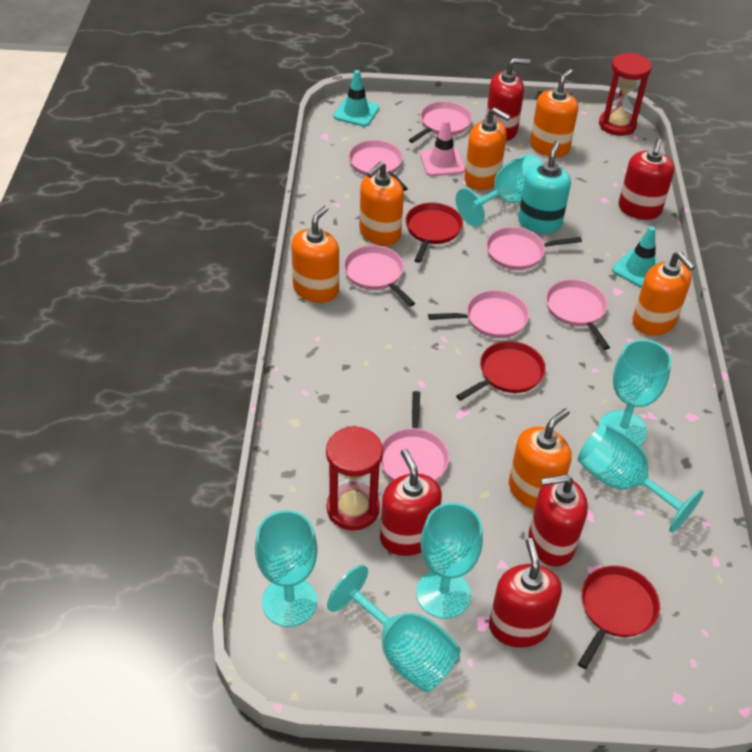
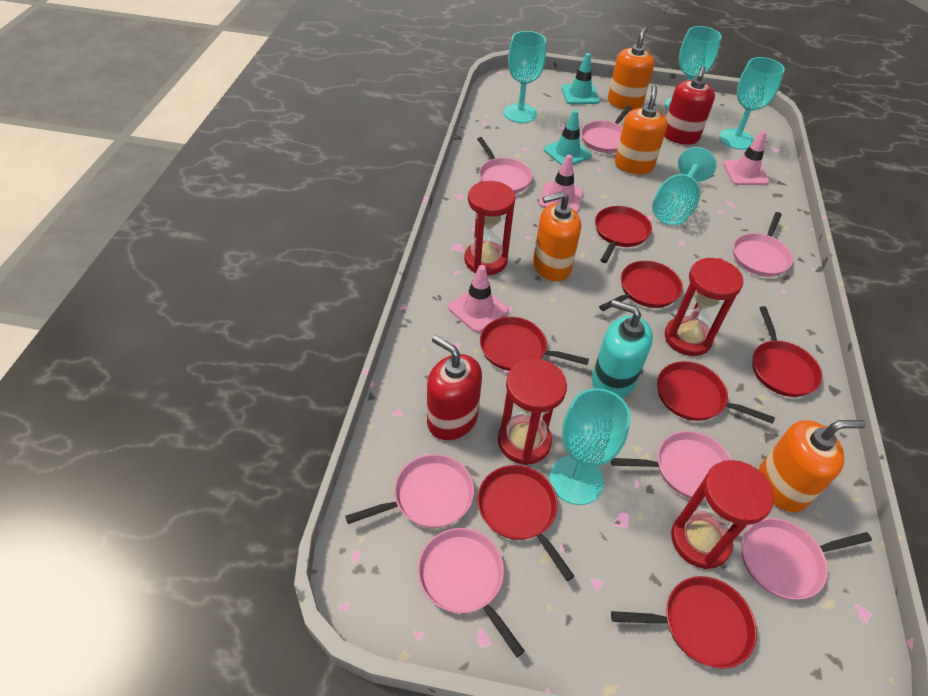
orange soap dispenser: 6 -> 4
pink traffic cone: 1 -> 3
red hourglass: 2 -> 4
red pan: 3 -> 7
red soap dispenser: 5 -> 2
turquoise goblet: 6 -> 5

